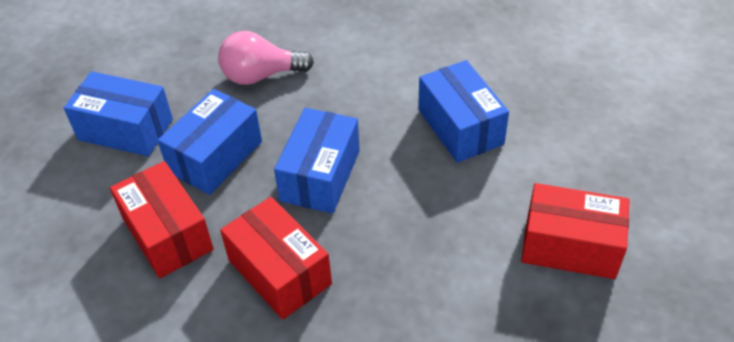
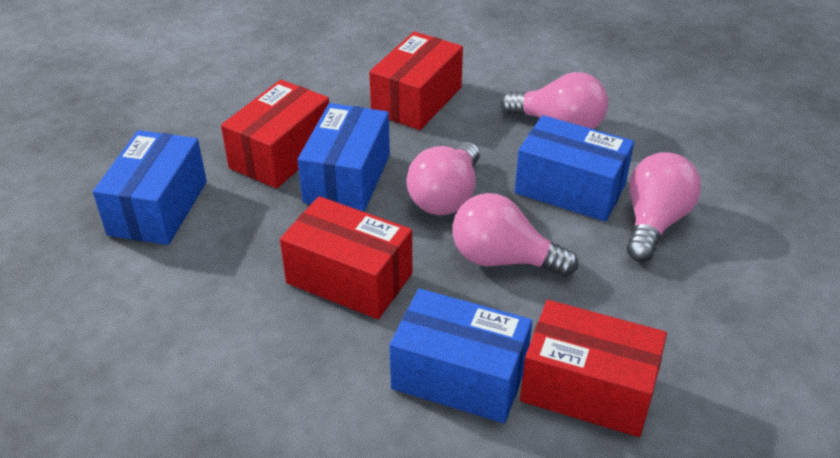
pink light bulb: 1 -> 4
red box: 3 -> 4

